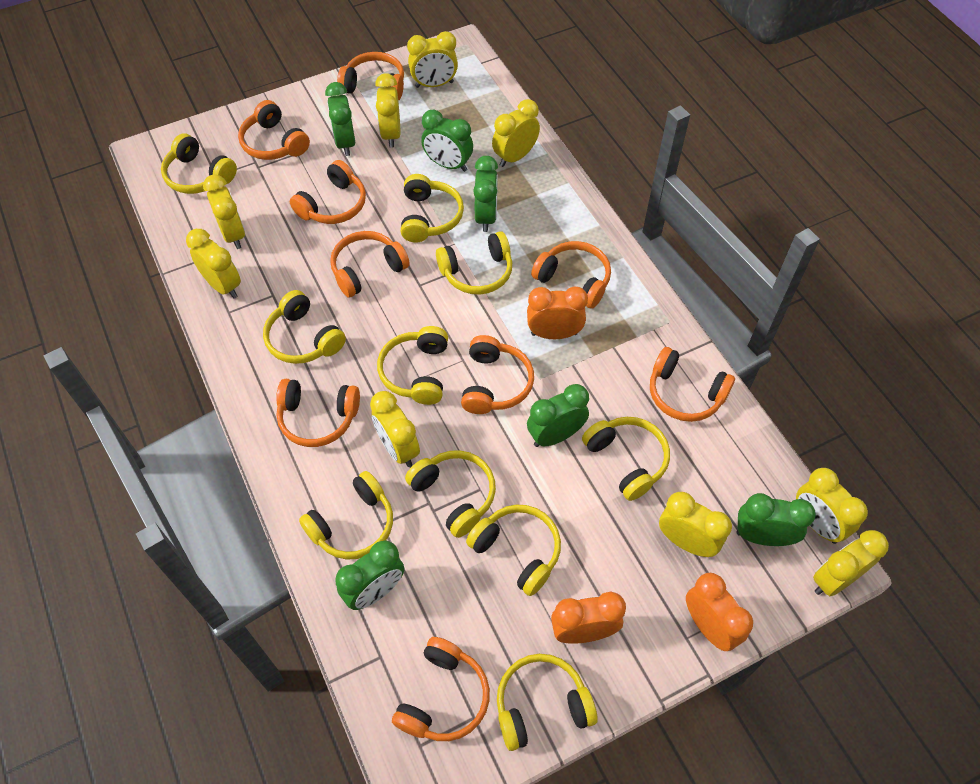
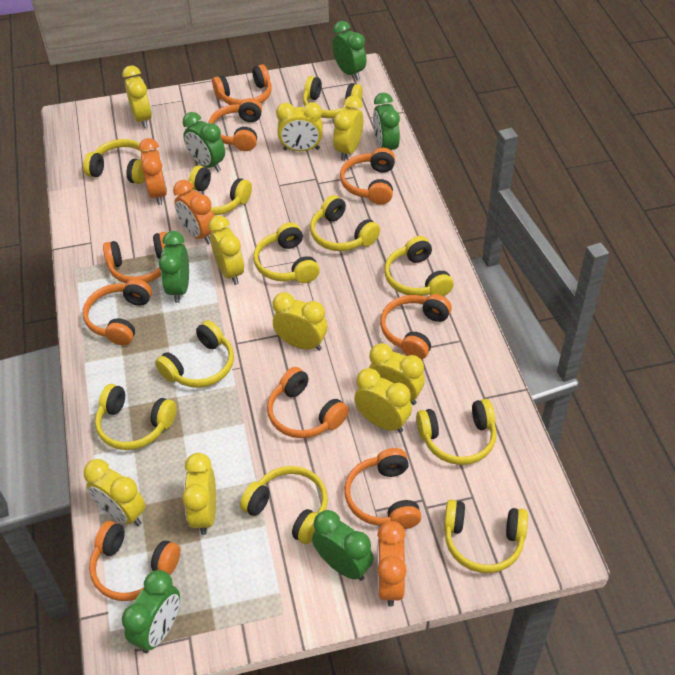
yellow headphones: 10 -> 11

